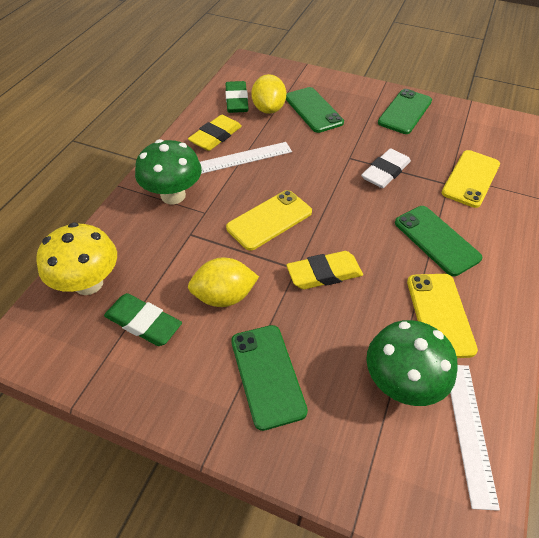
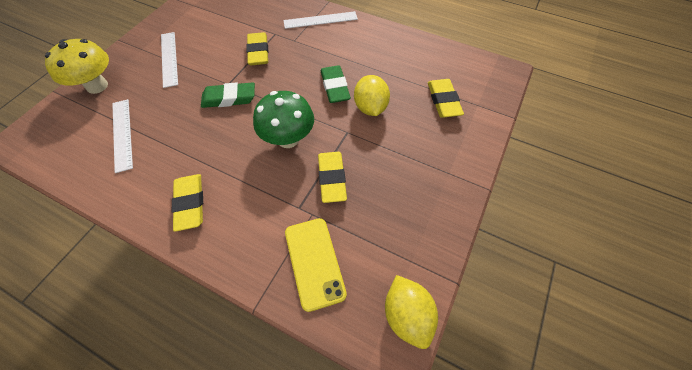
green mushroom: 2 -> 1
green phone: 4 -> 0
white eraser: 1 -> 0
white ruler: 2 -> 3
yellow eraser: 2 -> 4
yellow phone: 3 -> 1

